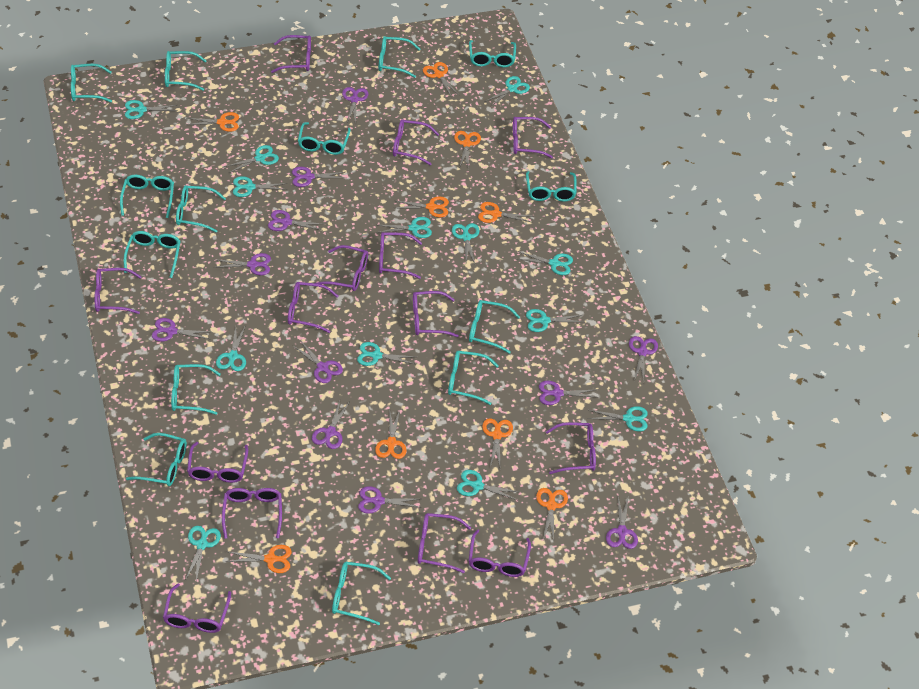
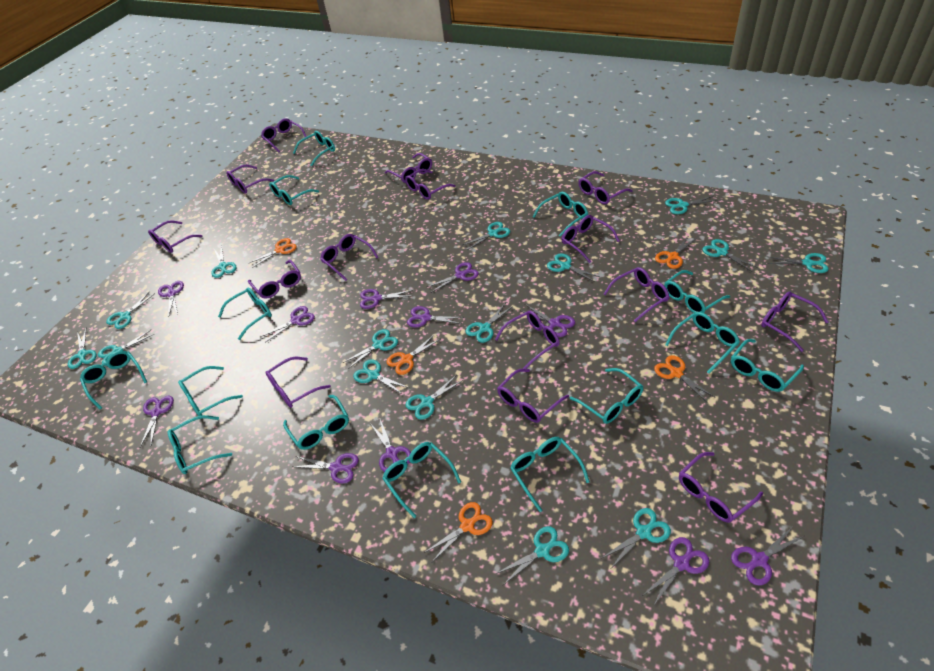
orange scissors: 9 -> 5
purple glasses: 14 -> 15
turquoise scissors: 13 -> 15

